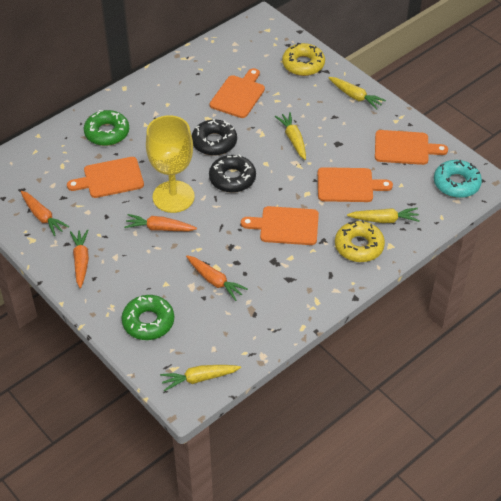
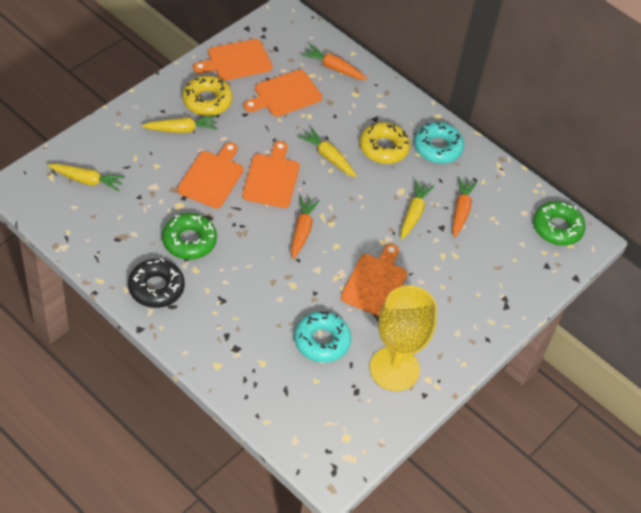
black donut: 2 -> 1
orange carrot: 4 -> 3
turquoise donut: 1 -> 2

